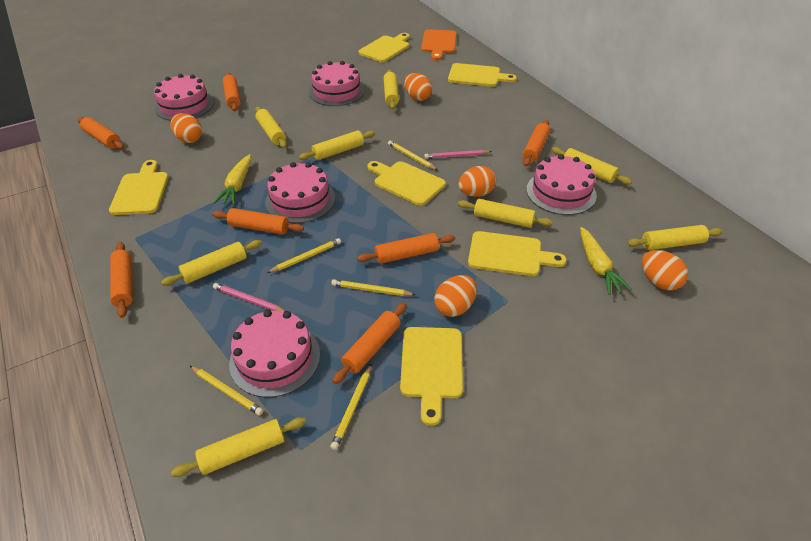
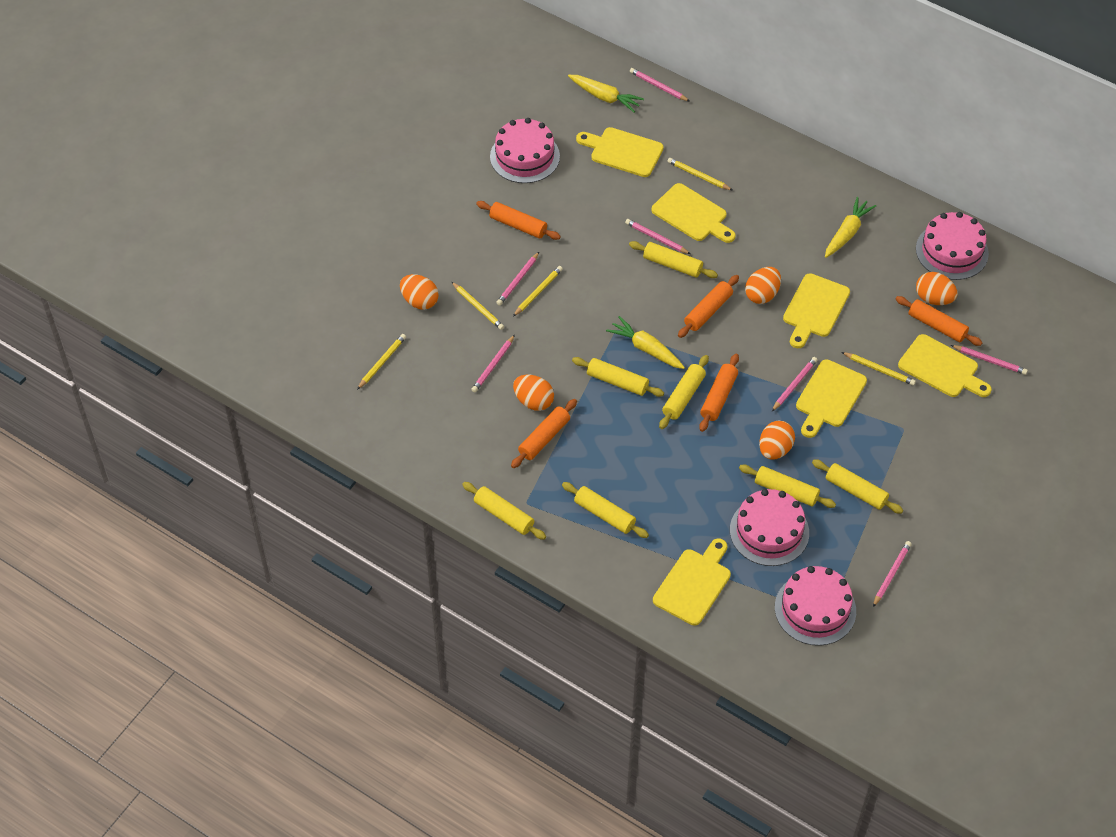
orange cutting board: 1 -> 0
orange rolling pin: 7 -> 5
pink cake: 5 -> 4
pink pencil: 2 -> 7
yellow carrot: 2 -> 3
yellow rolling pin: 8 -> 7

